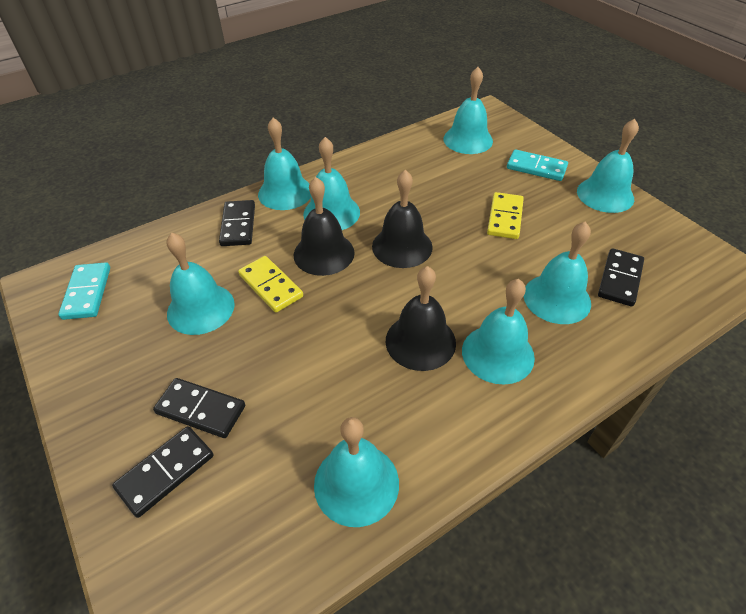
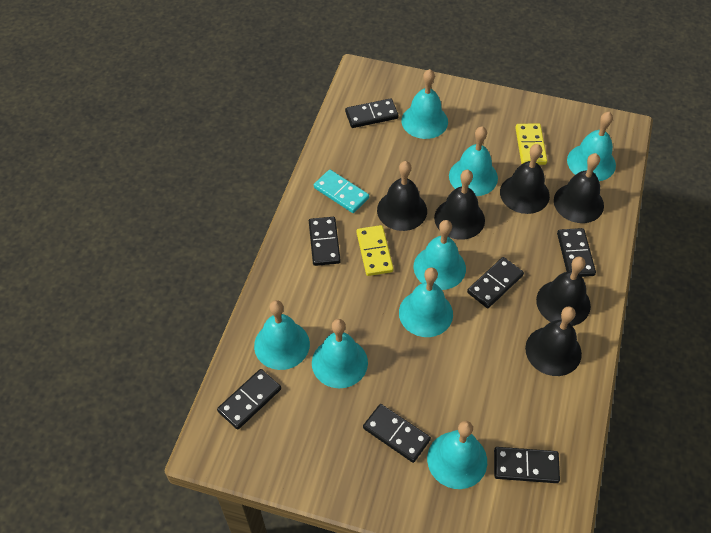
black bell: 3 -> 6
black domino: 4 -> 7
turquoise domino: 2 -> 1

